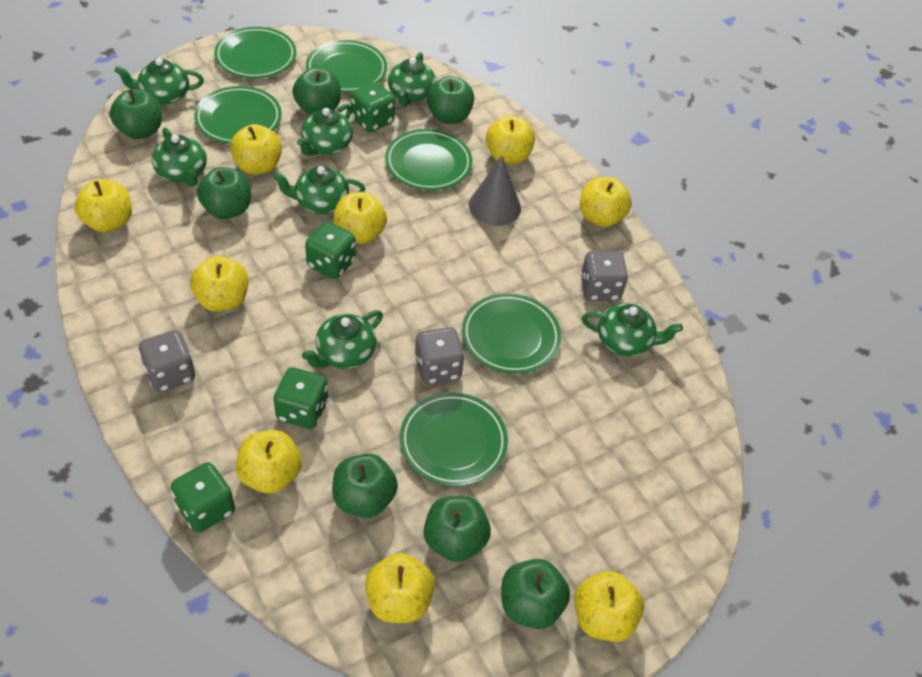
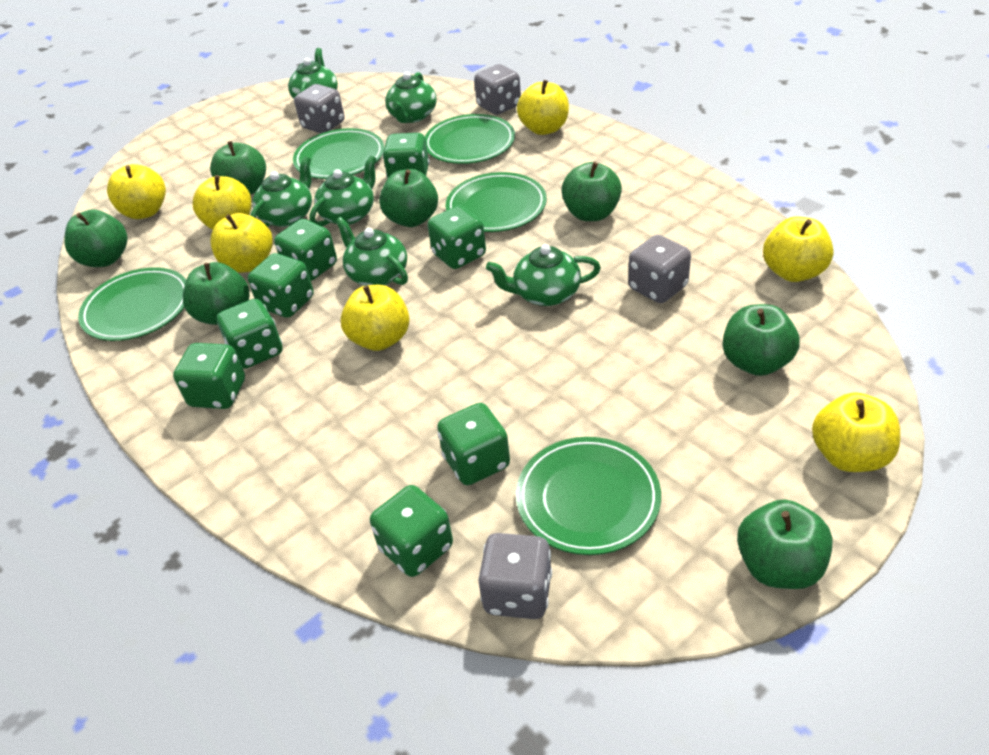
green dice: 4 -> 8
green plate: 6 -> 5
green teapot: 7 -> 6
grey cone: 1 -> 0
grey dice: 3 -> 4
yellow apple: 9 -> 7

